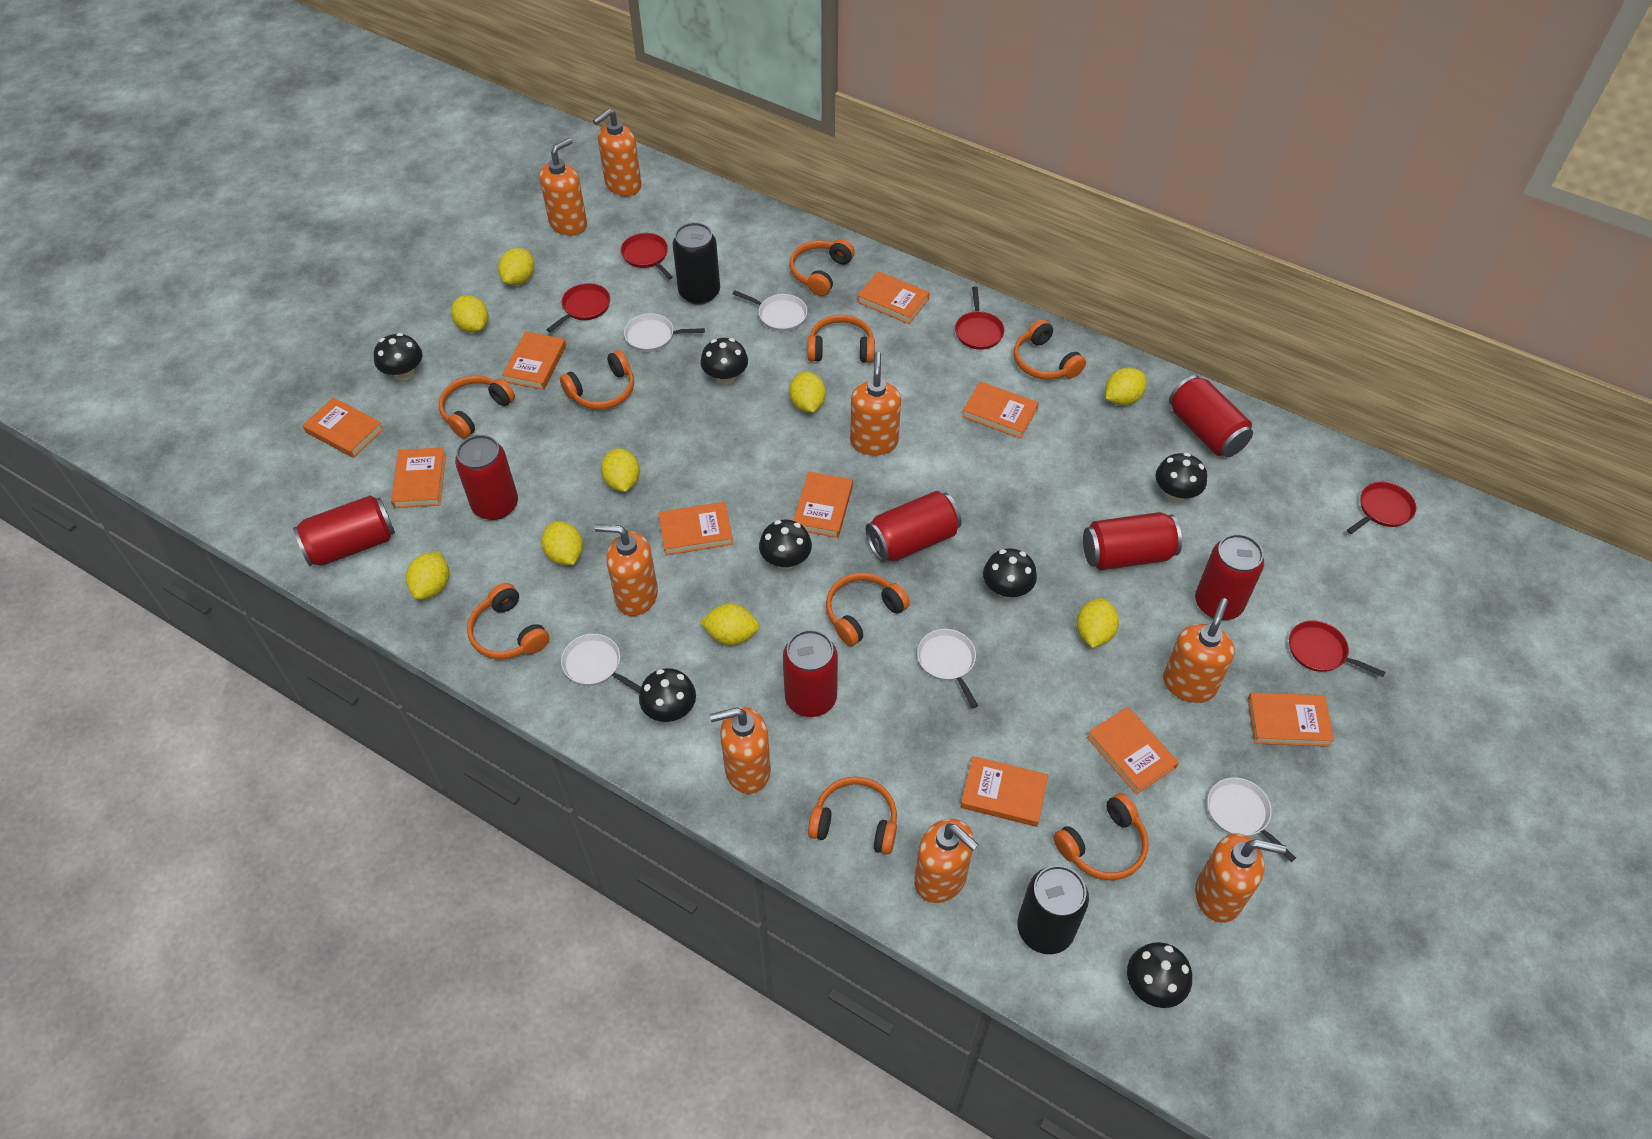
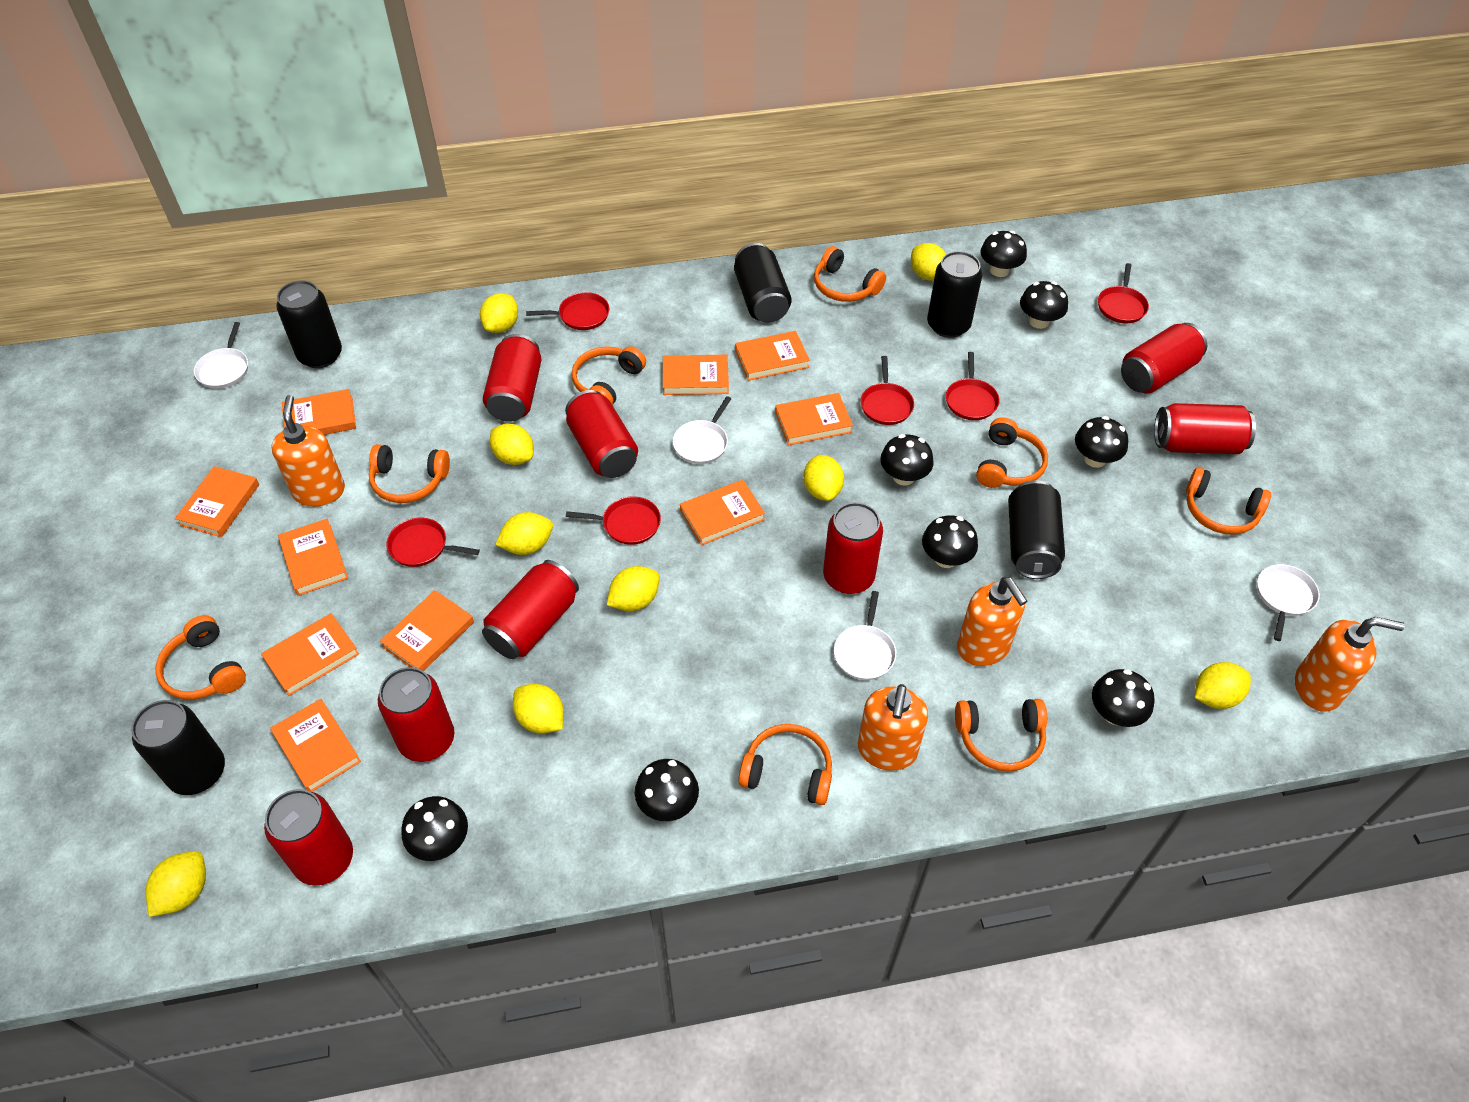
black can: 2 -> 5
black mushroom: 7 -> 8
orange headphones: 9 -> 8
orange soap dispenser: 8 -> 4
red can: 7 -> 8
red pan: 5 -> 6
white pan: 5 -> 4

